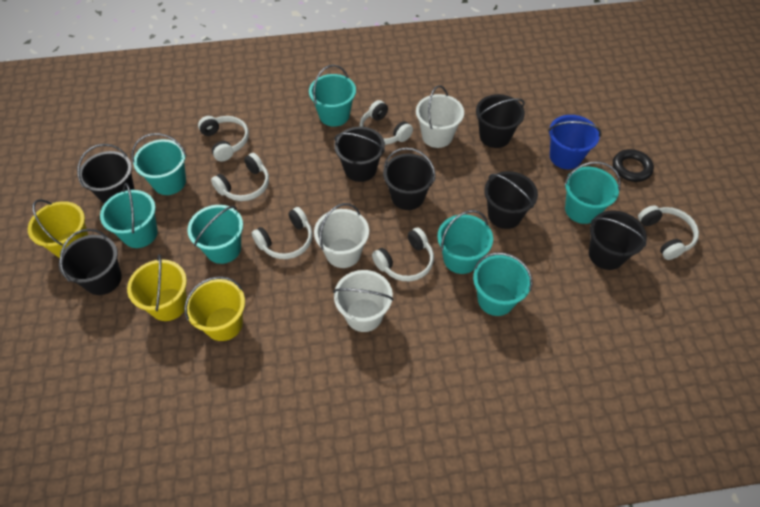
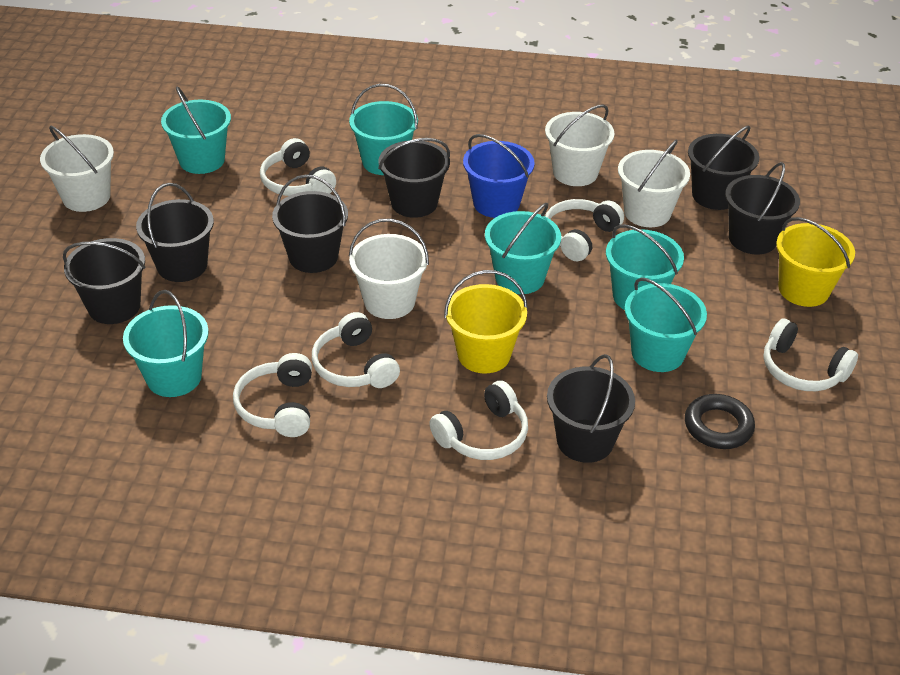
turquoise bucket: 7 -> 6
white bucket: 3 -> 4
yellow bucket: 3 -> 2

